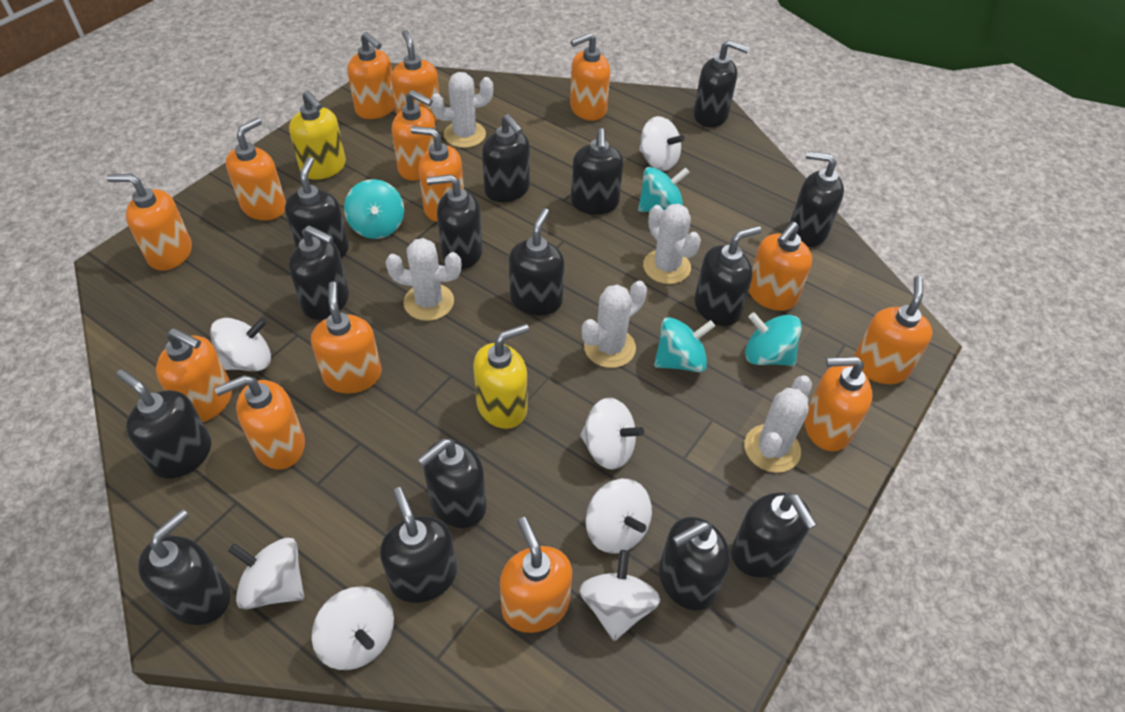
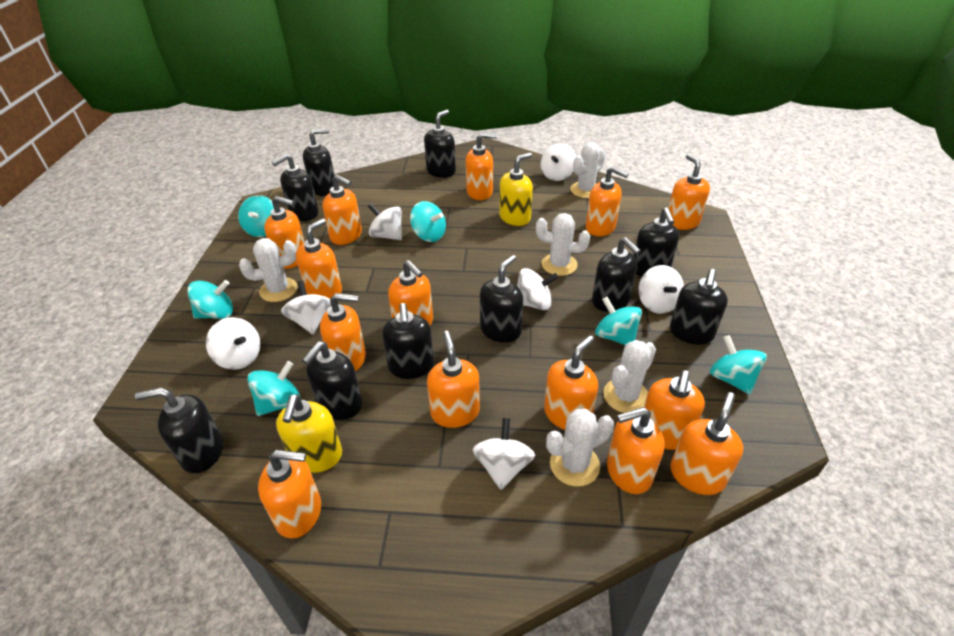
black soap dispenser: 15 -> 10
turquoise spinning top: 4 -> 6

